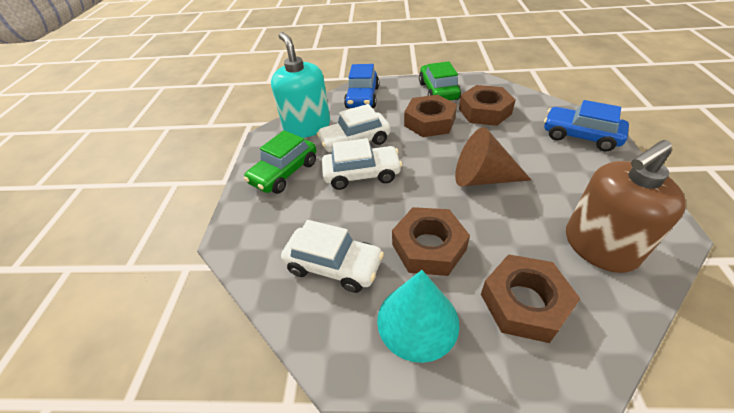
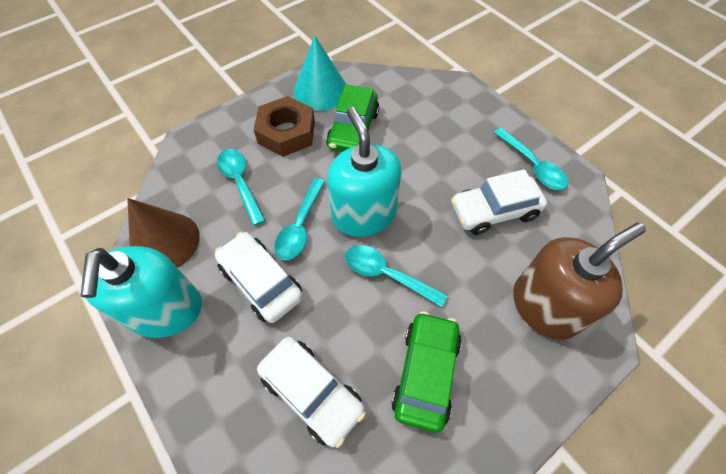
blue car: 2 -> 0
brown nut: 4 -> 1
turquoise soap dispenser: 1 -> 2
turquoise spoon: 0 -> 4

